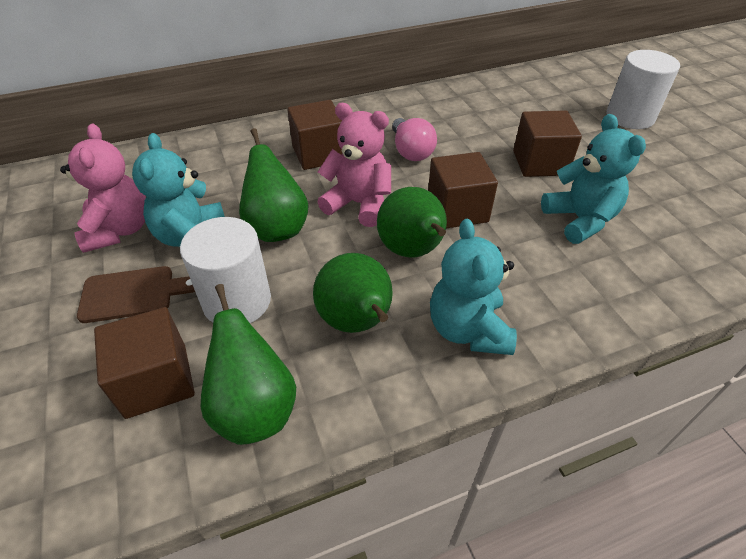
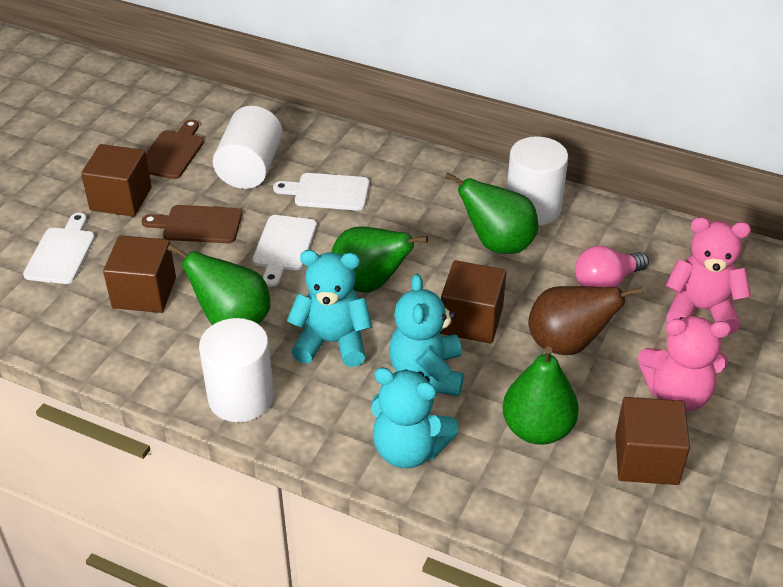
brown cutting board: 1 -> 2
brown pear: 0 -> 1
white cutting board: 0 -> 3
white cylinder: 2 -> 3

